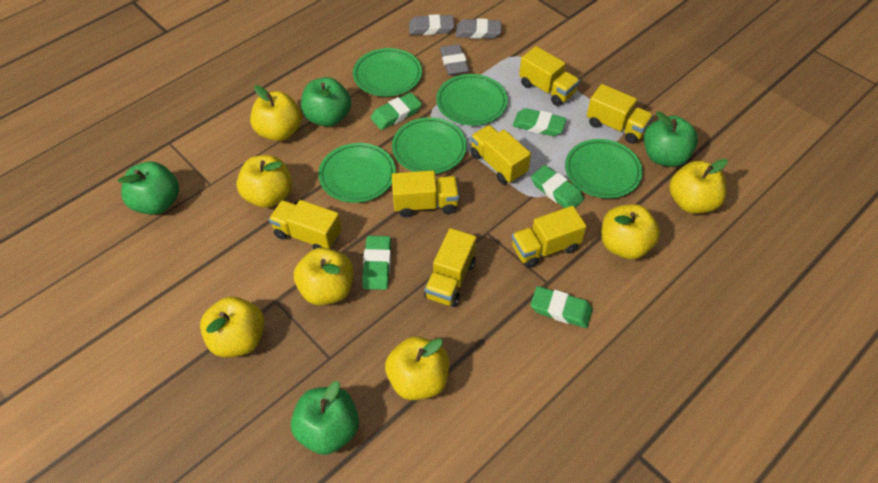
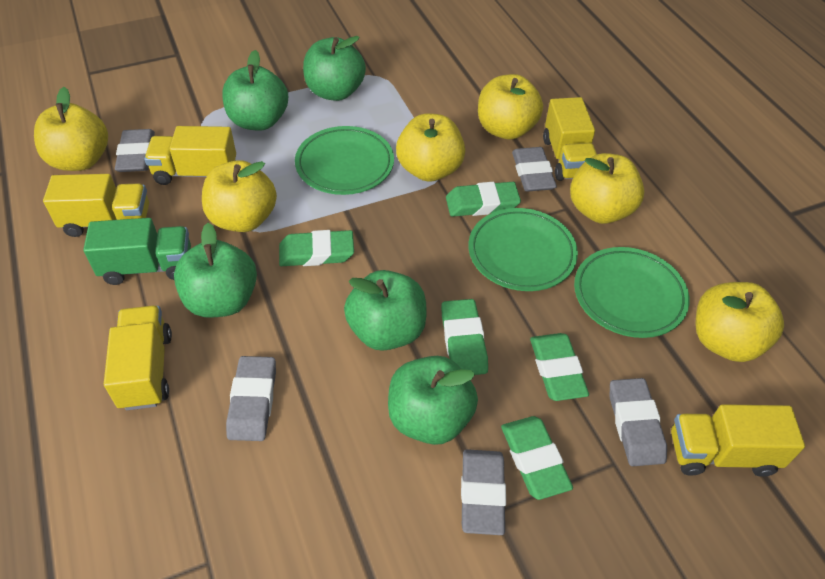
green apple: 4 -> 5
green plate: 5 -> 3
green truck: 0 -> 1
grey eraser: 3 -> 5
yellow apple: 7 -> 6
yellow truck: 7 -> 5

